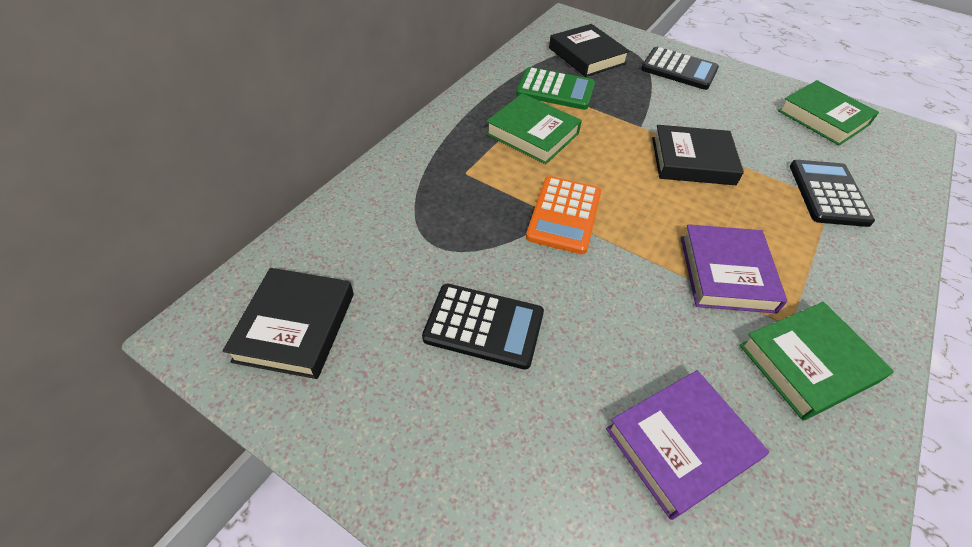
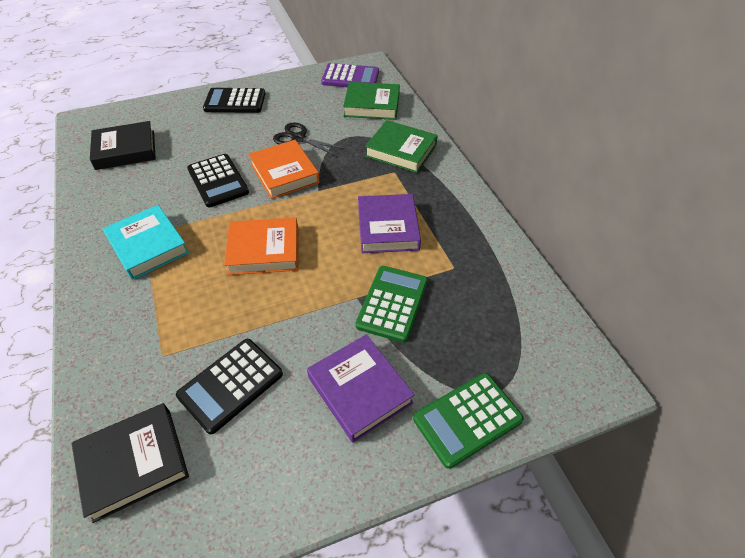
black book: 3 -> 2
black scissors: 0 -> 1
green book: 3 -> 2
green calculator: 1 -> 2
orange book: 0 -> 2
orange calculator: 1 -> 0
purple calculator: 0 -> 1
turquoise book: 0 -> 1

